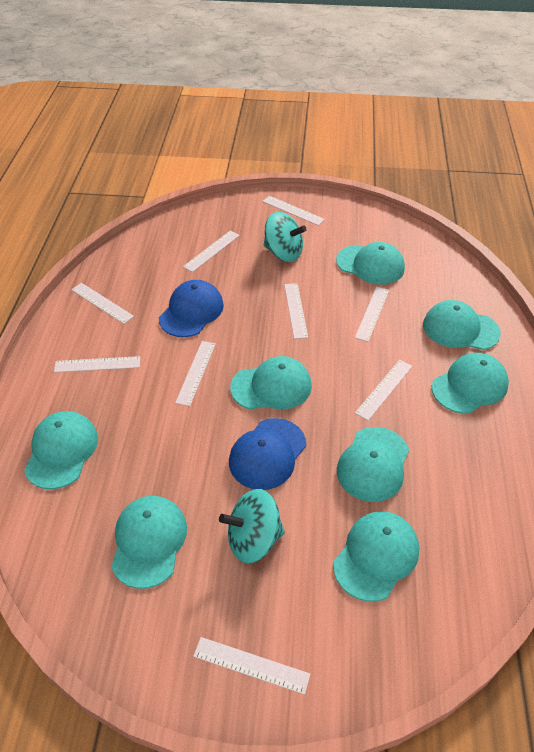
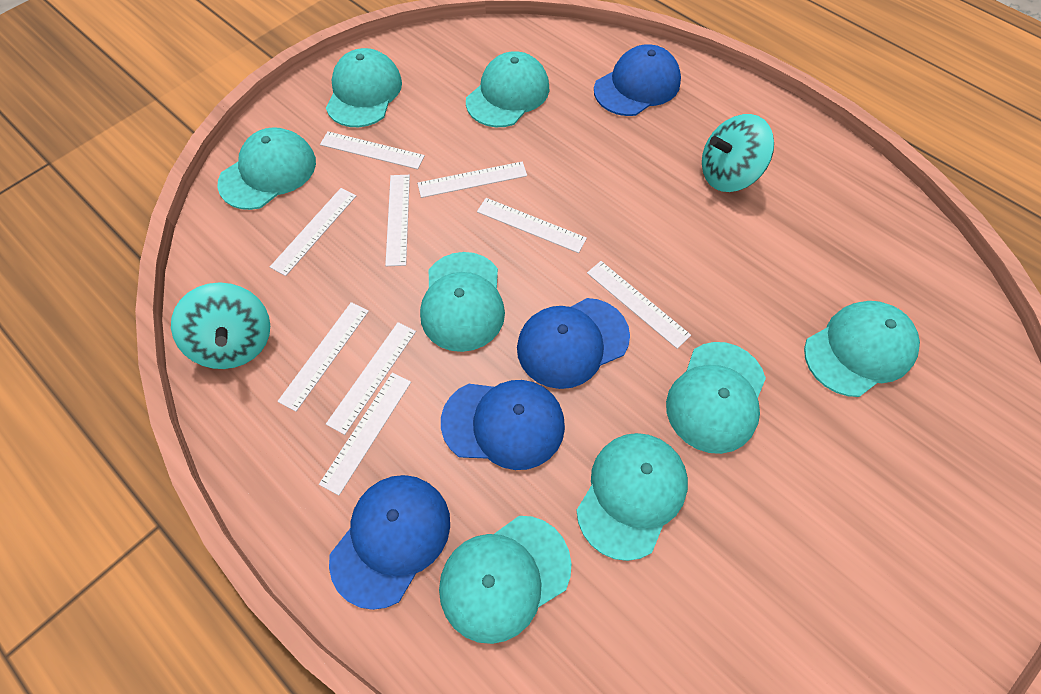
blue cap: 2 -> 4

